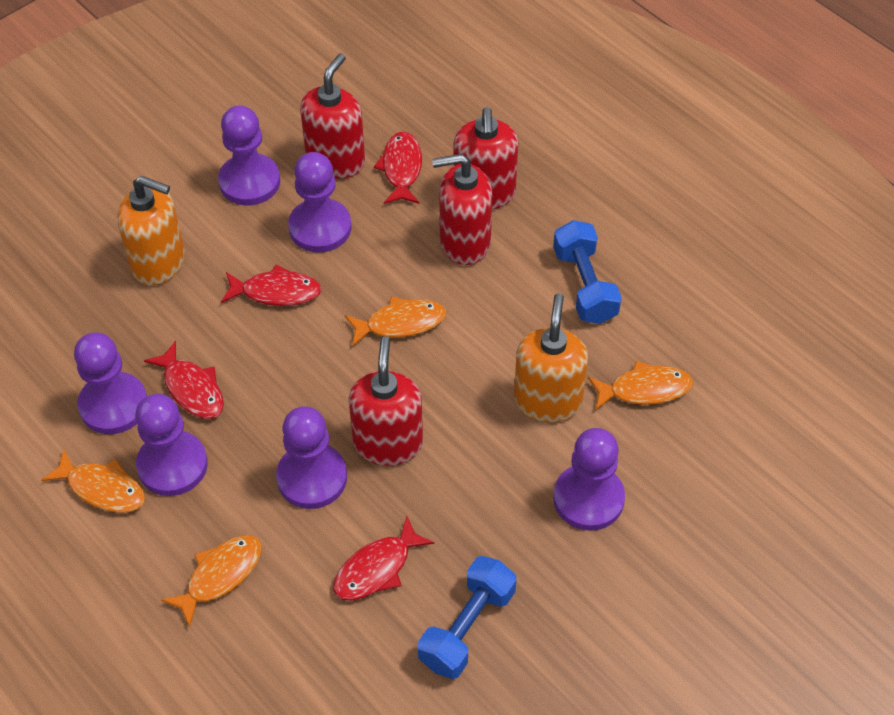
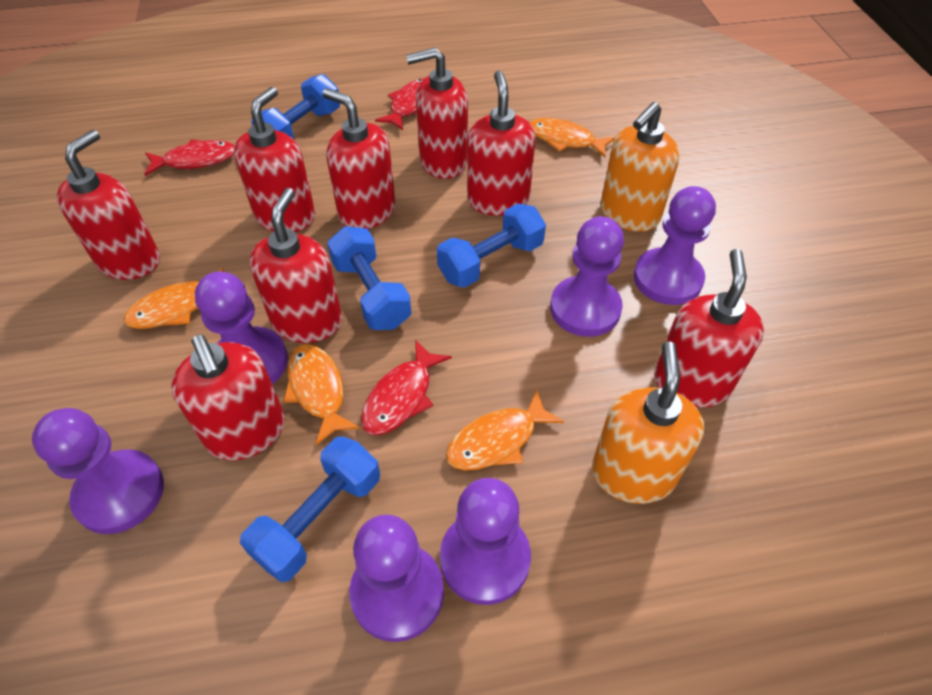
blue dumbbell: 2 -> 4
red fish: 4 -> 3
red soap dispenser: 4 -> 8

